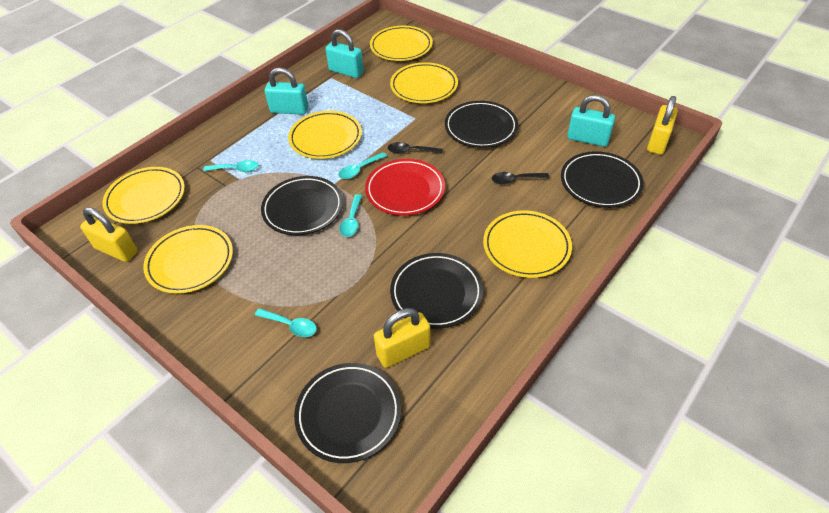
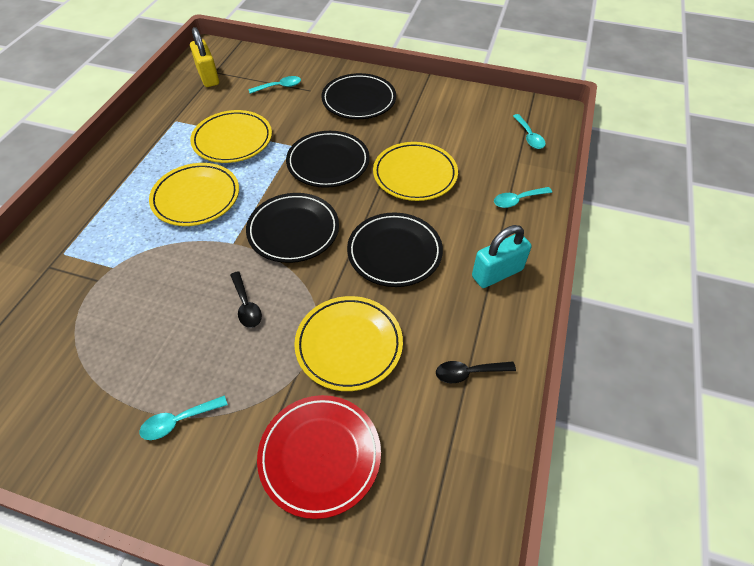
black plate: 5 -> 4
turquoise padlock: 3 -> 1
yellow padlock: 3 -> 1
yellow plate: 6 -> 4

